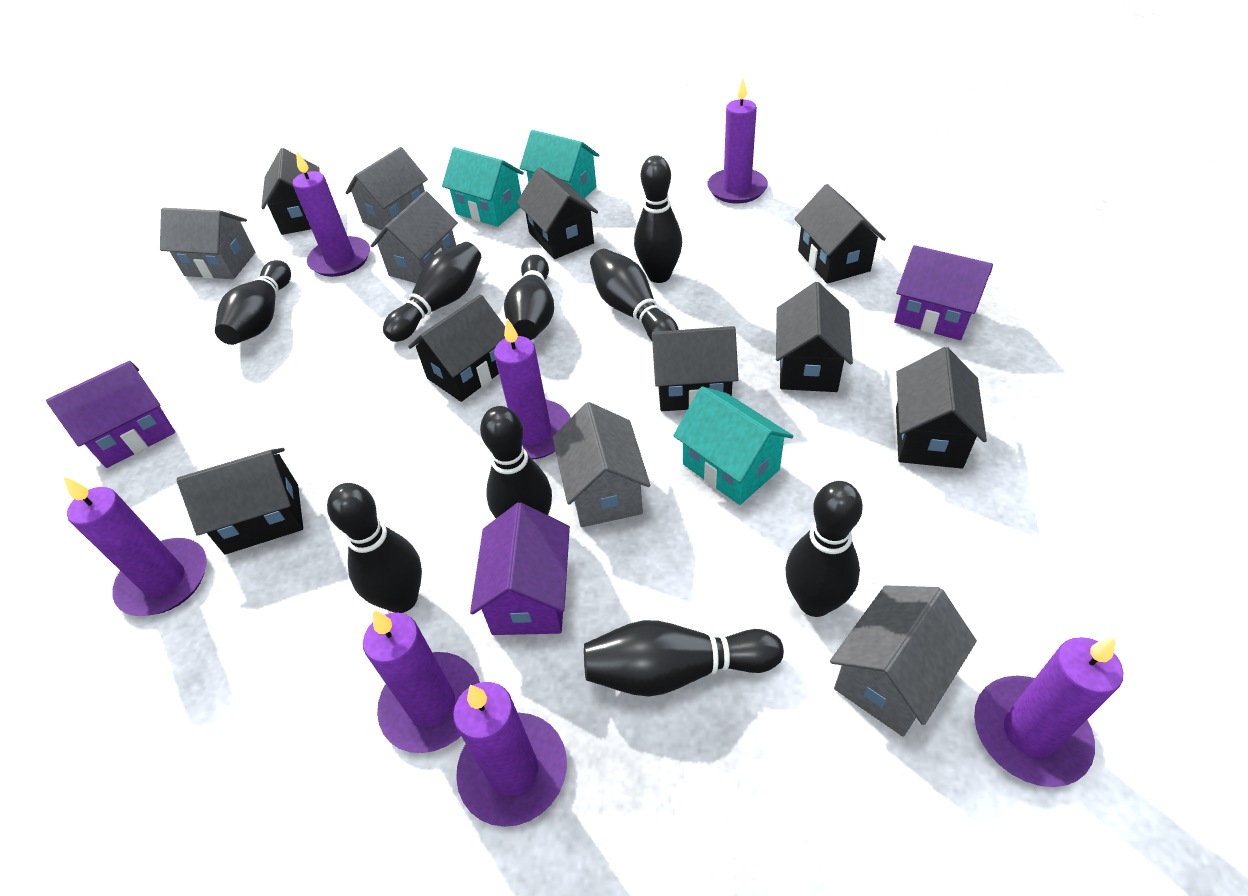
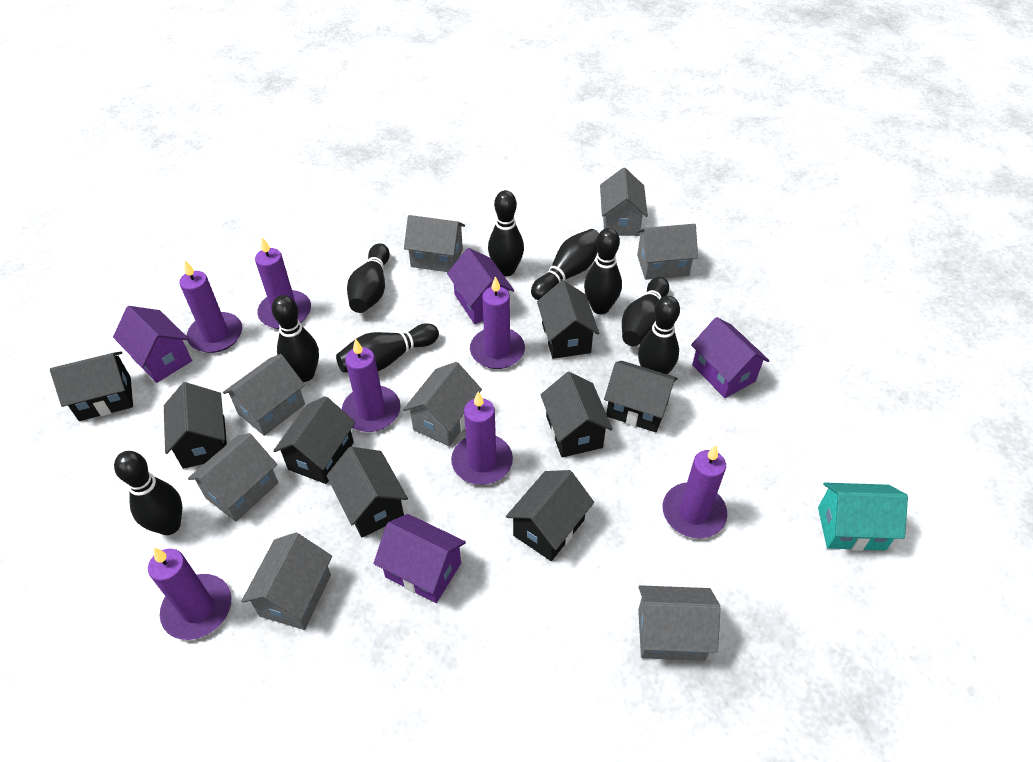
grey house: 5 -> 8
purple house: 3 -> 4
turquoise house: 3 -> 1

